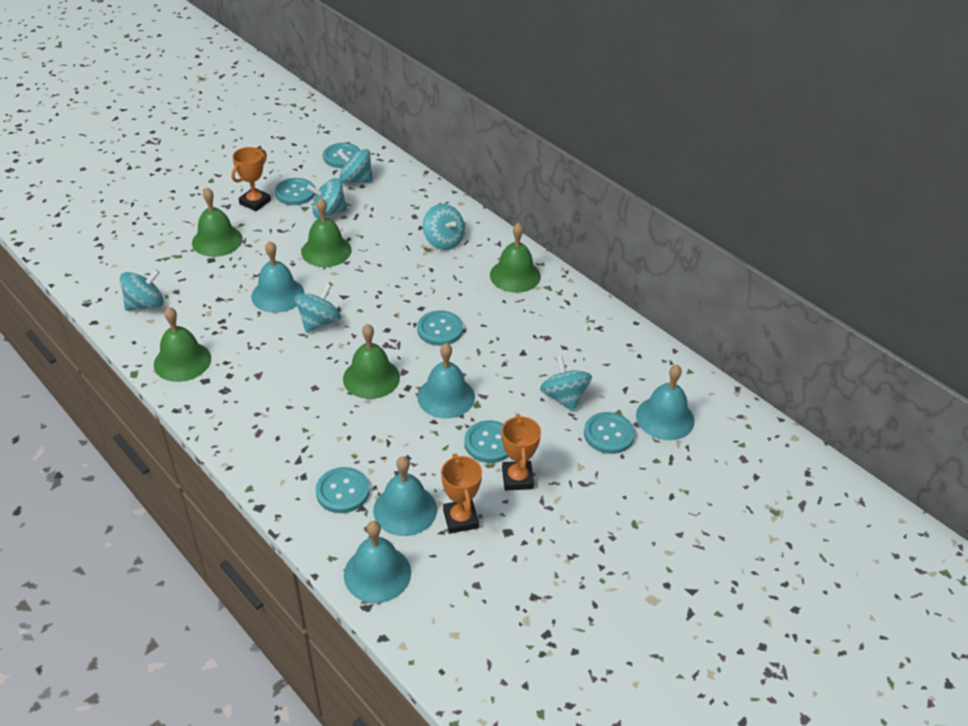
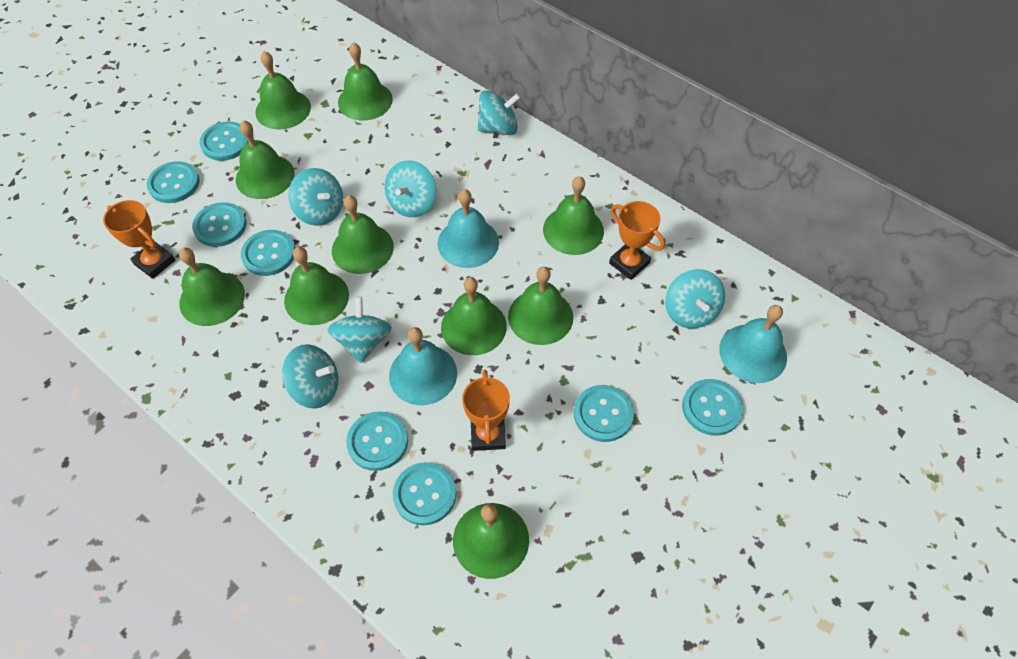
green bell: 5 -> 10
turquoise bell: 5 -> 3
turquoise button: 6 -> 8

